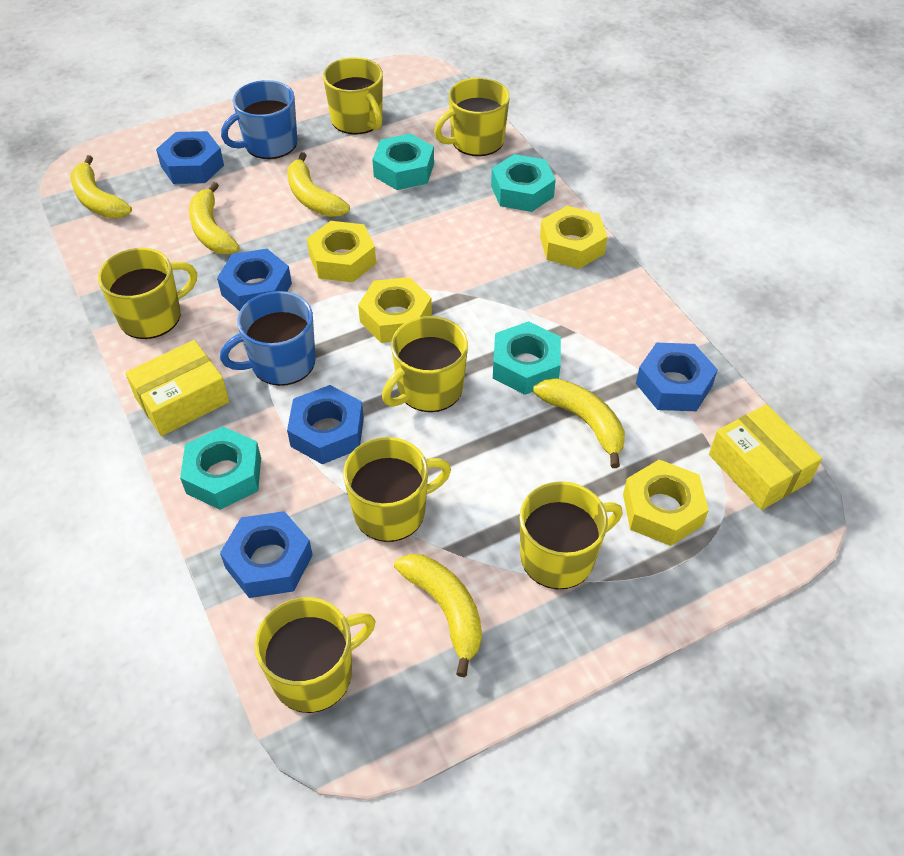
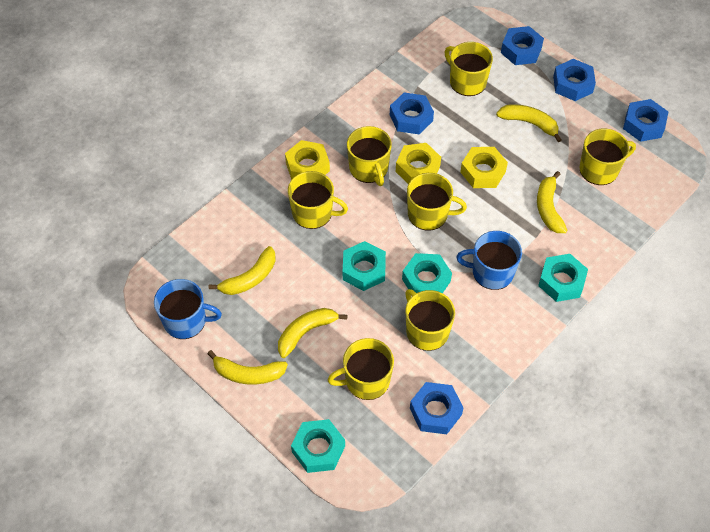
yellow box: 2 -> 0
yellow nut: 4 -> 3

